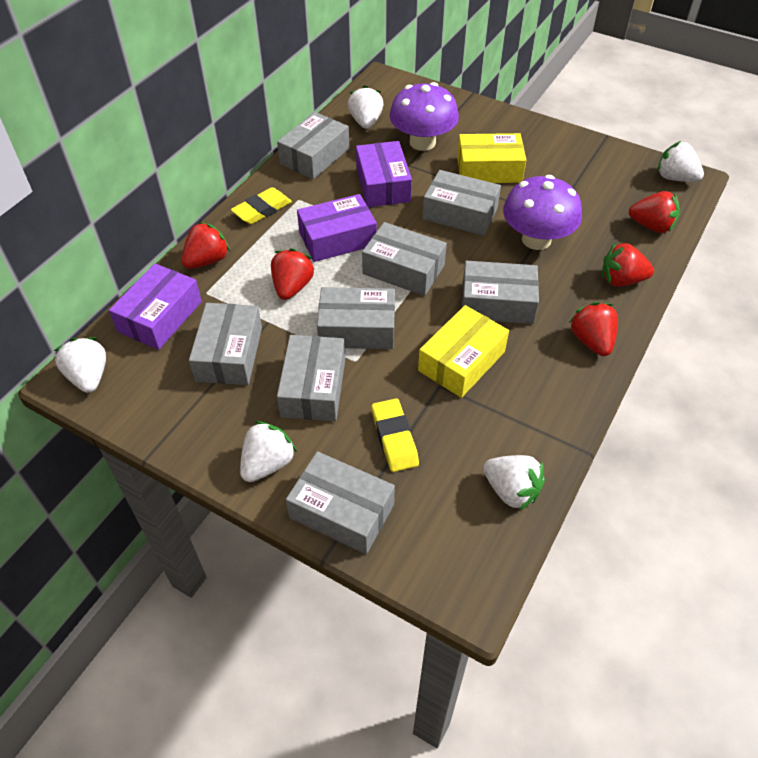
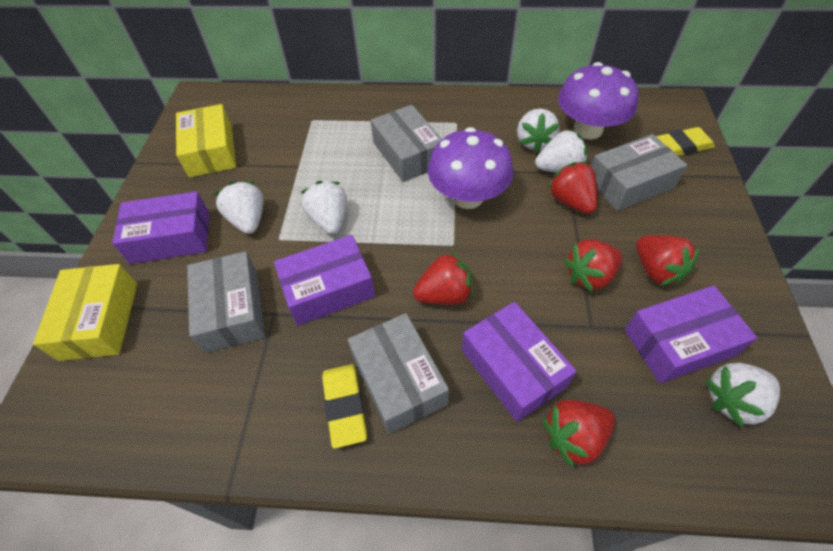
grey box: 8 -> 4
purple box: 3 -> 4

